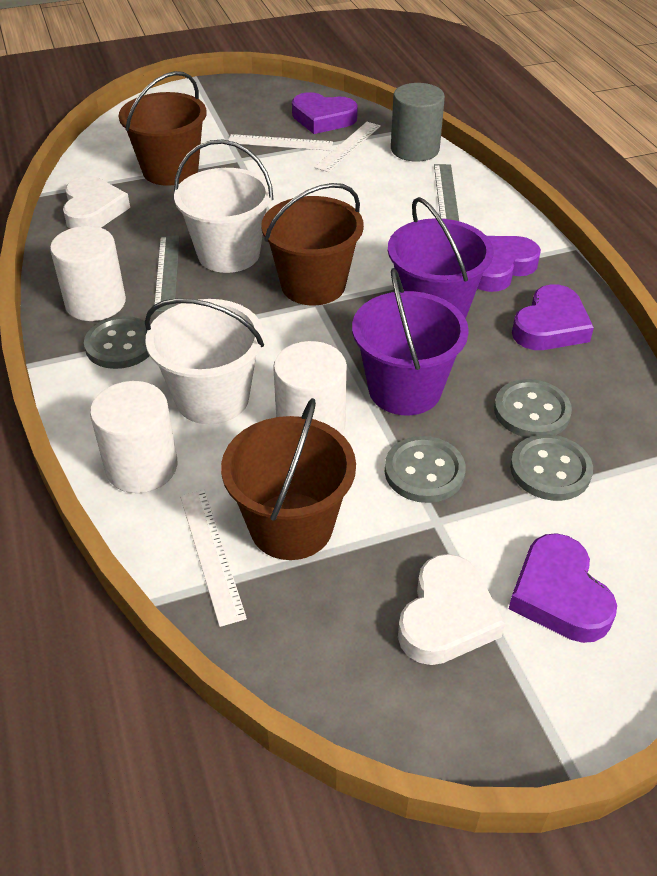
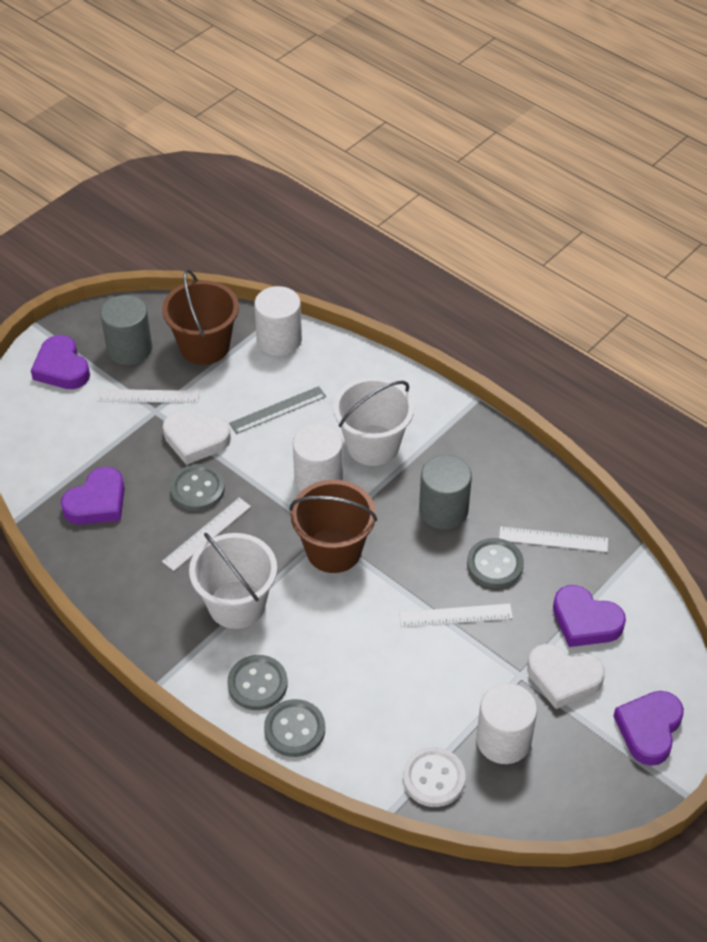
brown bucket: 3 -> 2
grey cylinder: 1 -> 2
grey ruler: 2 -> 1
purple bucket: 2 -> 0
white button: 0 -> 1
white ruler: 3 -> 4

